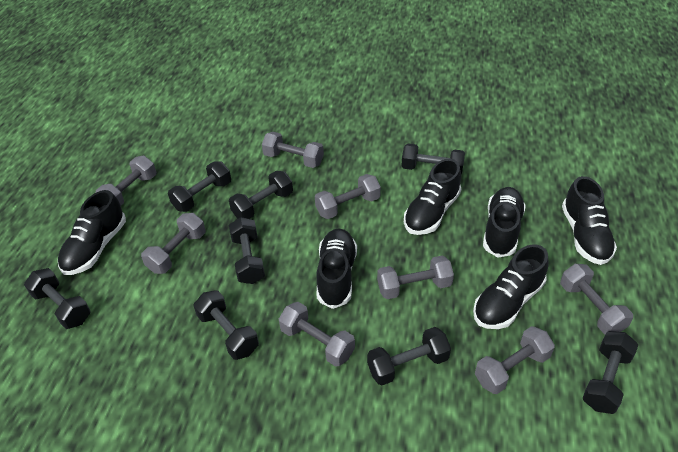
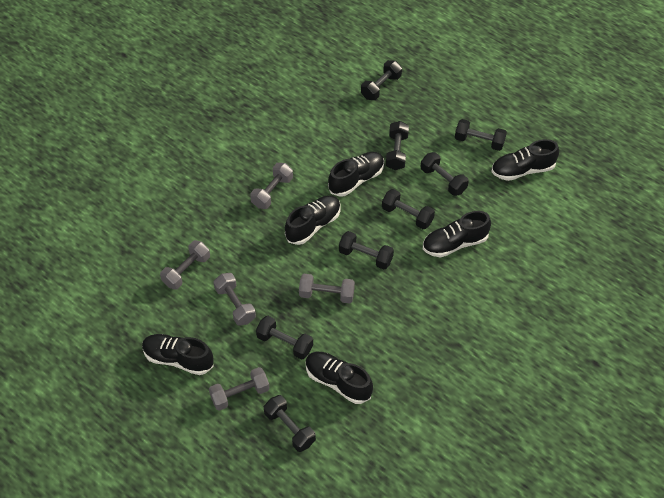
grey dumbbell: 8 -> 5

